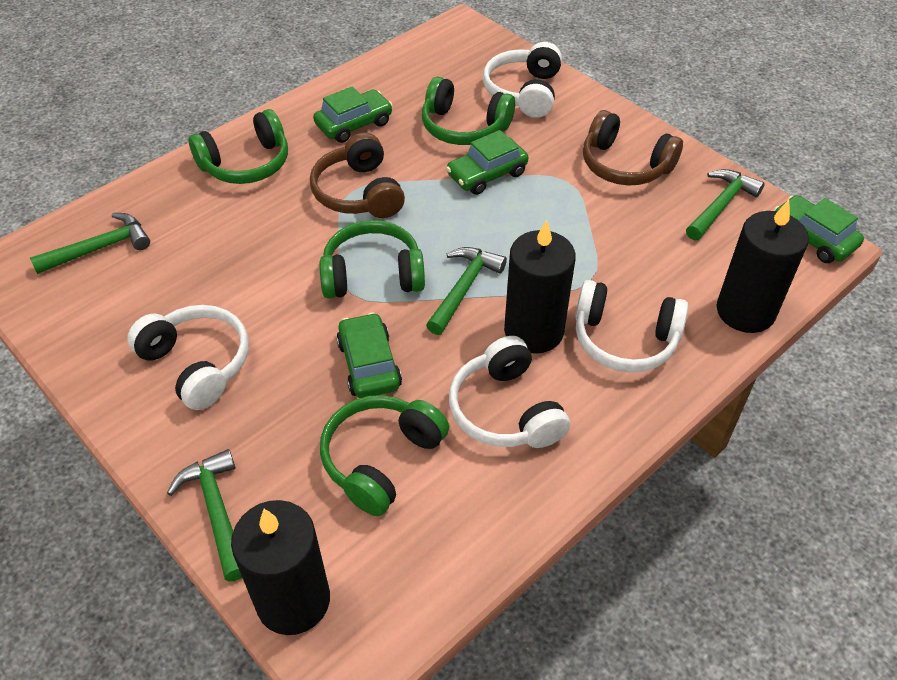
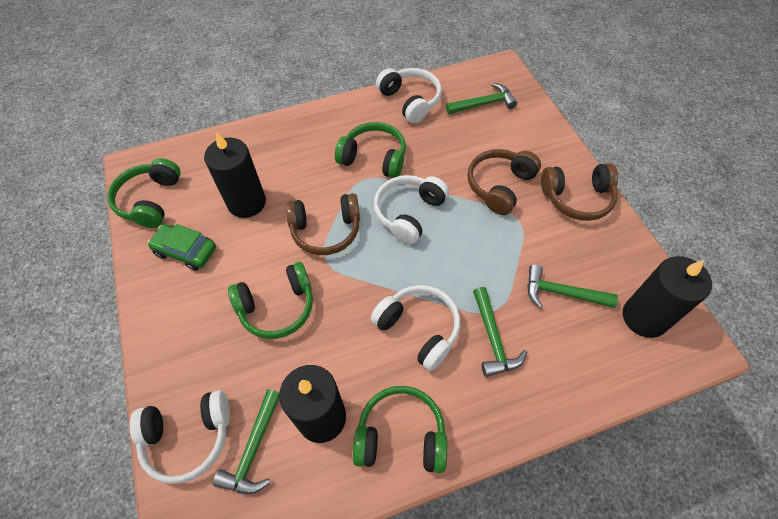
brown headphones: 2 -> 3
green car: 4 -> 1

